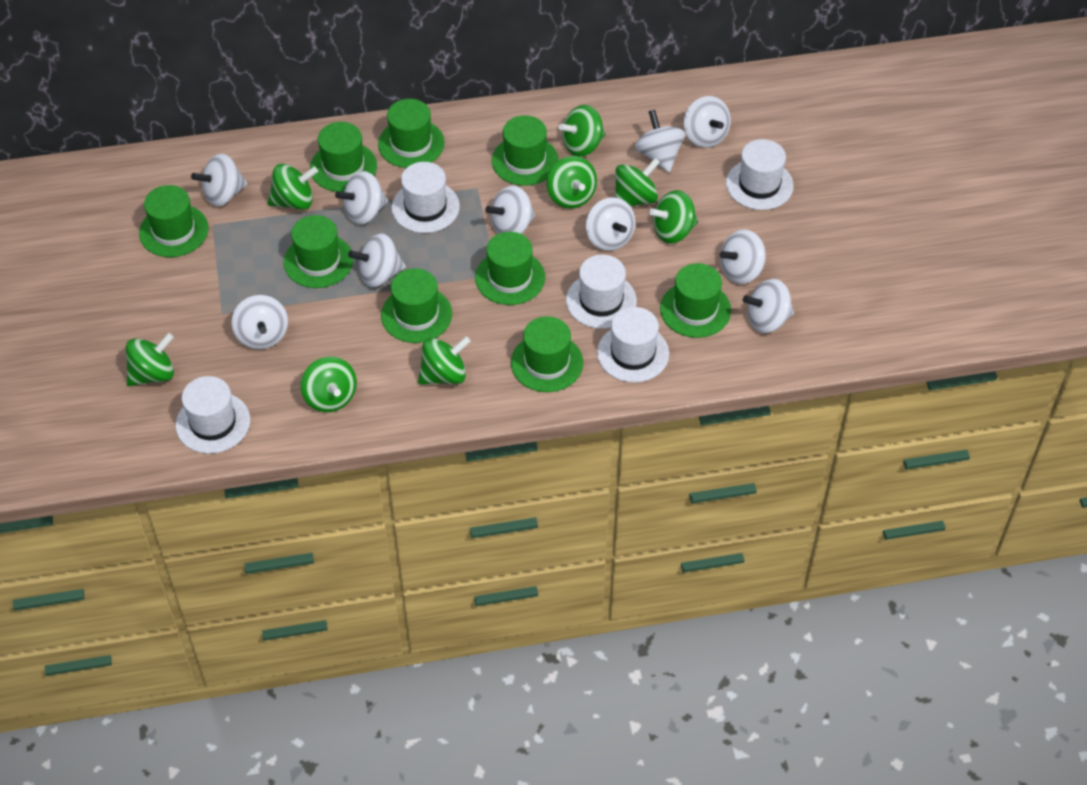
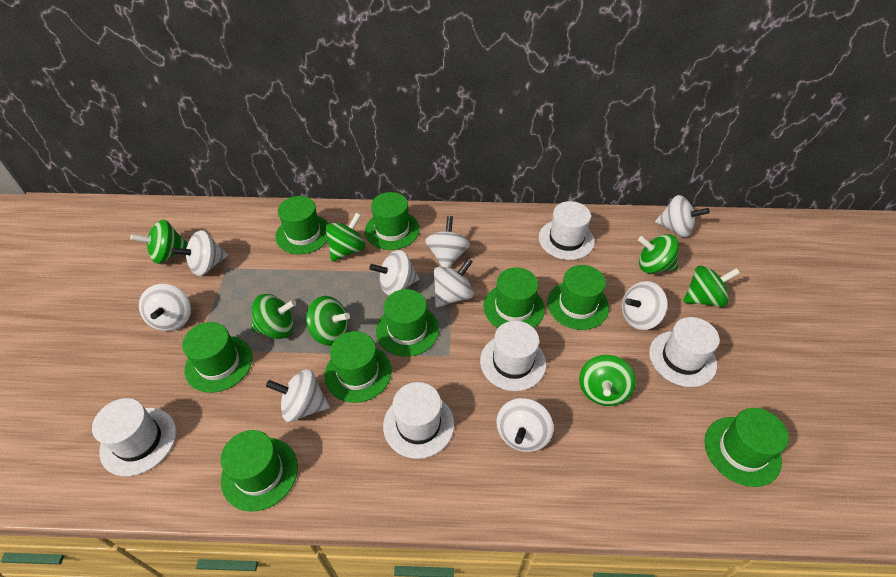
green spinning top: 8 -> 7
white spinning top: 10 -> 9

